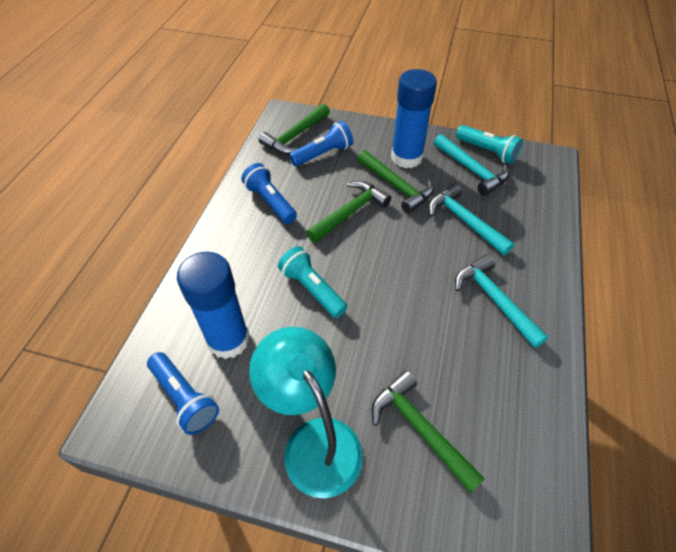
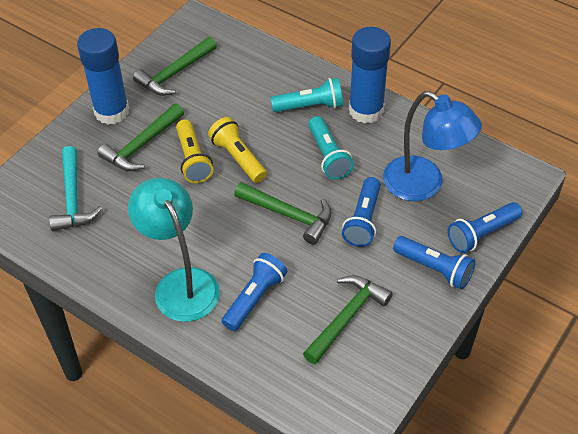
blue flashlight: 3 -> 4
blue lamp: 0 -> 1
turquoise hammer: 3 -> 1
yellow flashlight: 0 -> 2

